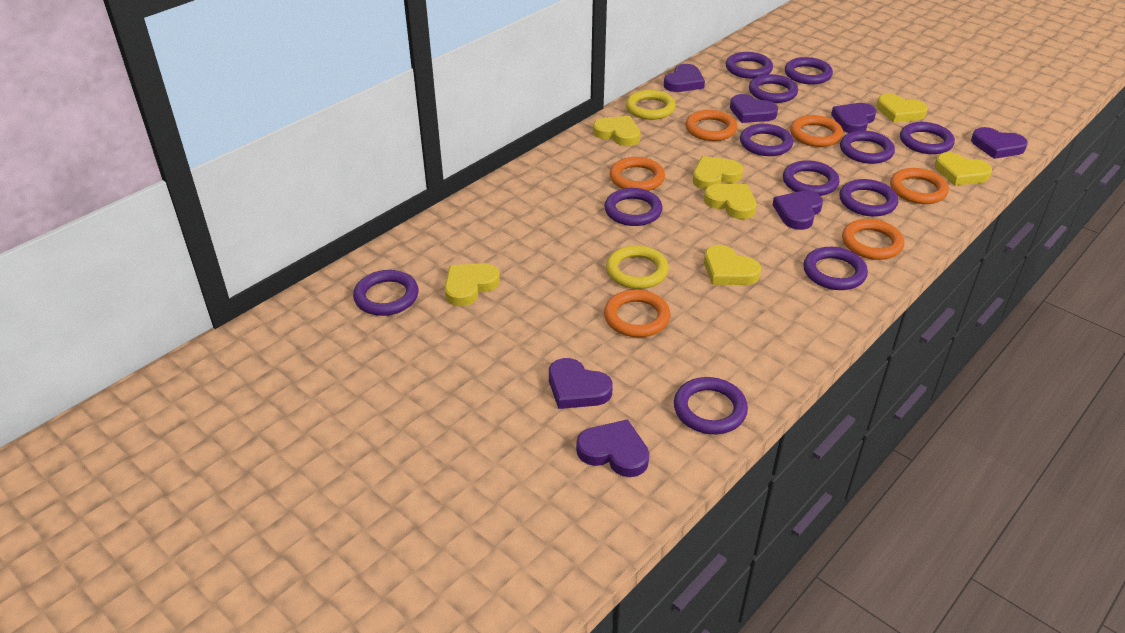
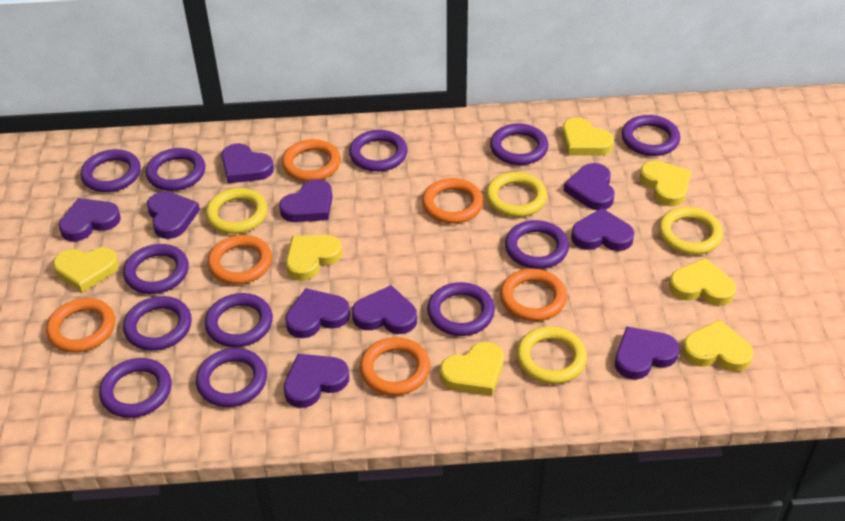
purple heart: 7 -> 10
yellow ring: 2 -> 4

